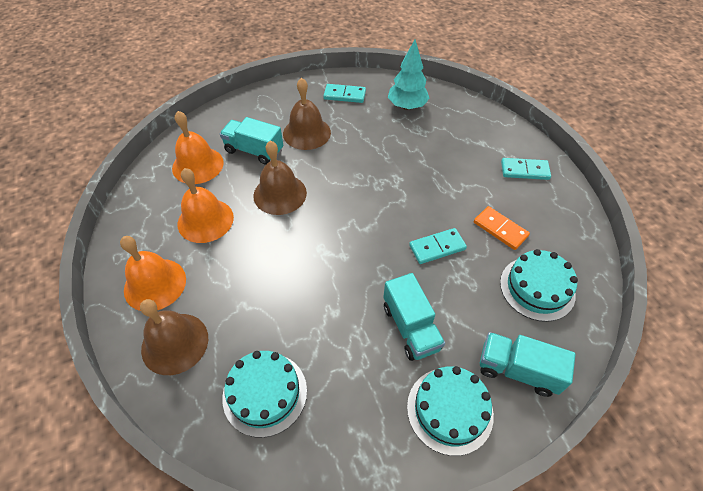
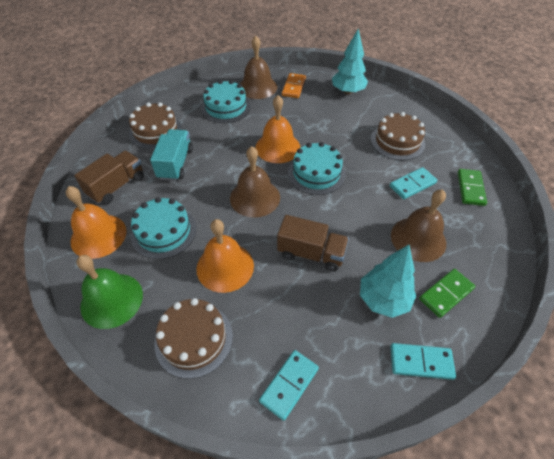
brown cake: 0 -> 3
brown truck: 0 -> 2
green bell: 0 -> 1
green domino: 0 -> 2
turquoise tree: 1 -> 2
turquoise truck: 3 -> 1

